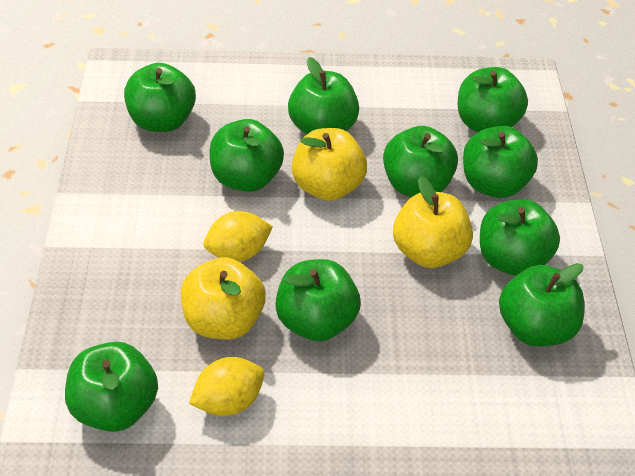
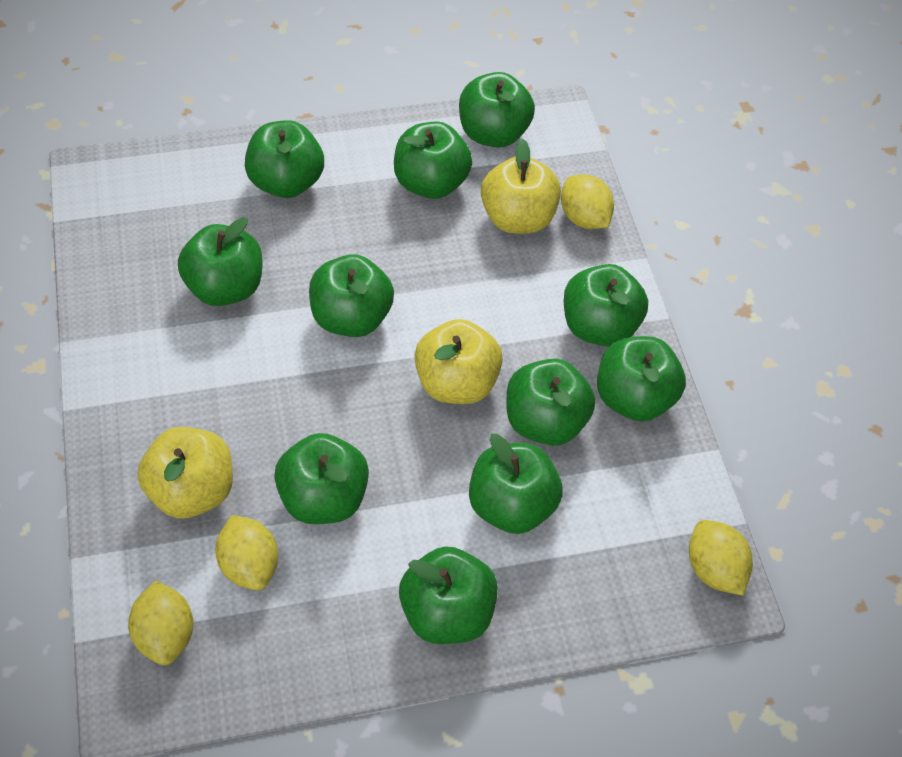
green apple: 10 -> 11
yellow lemon: 2 -> 4

